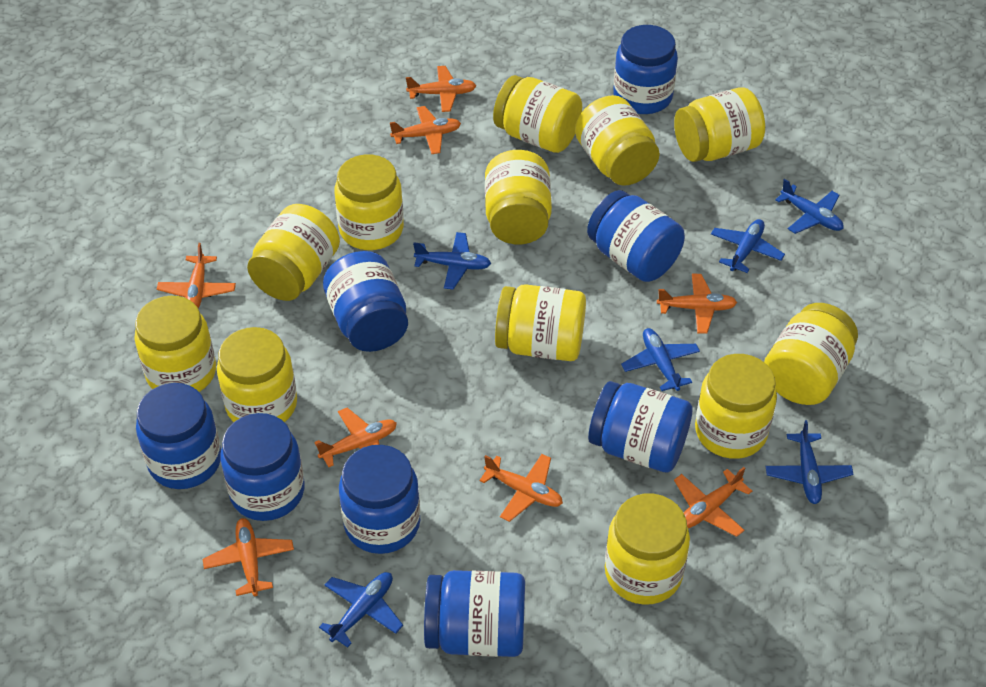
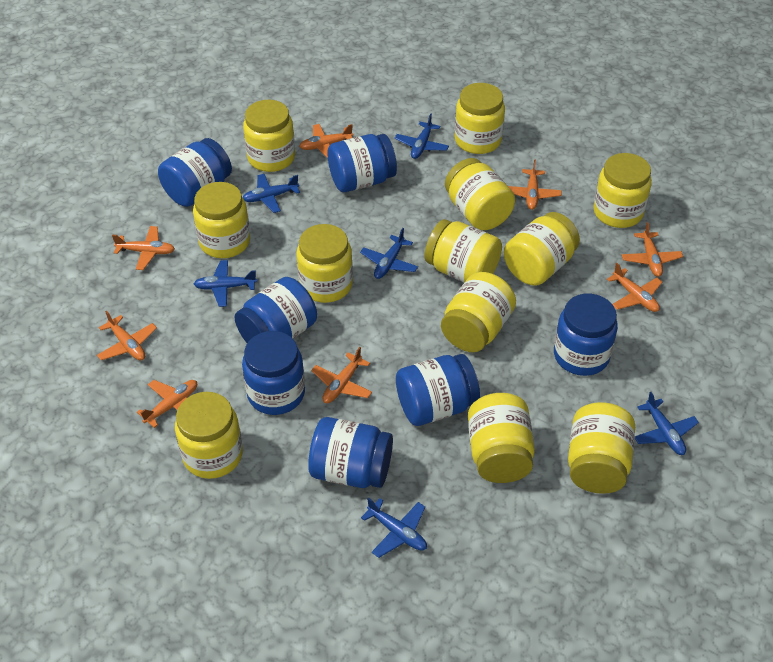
blue jar: 8 -> 7

